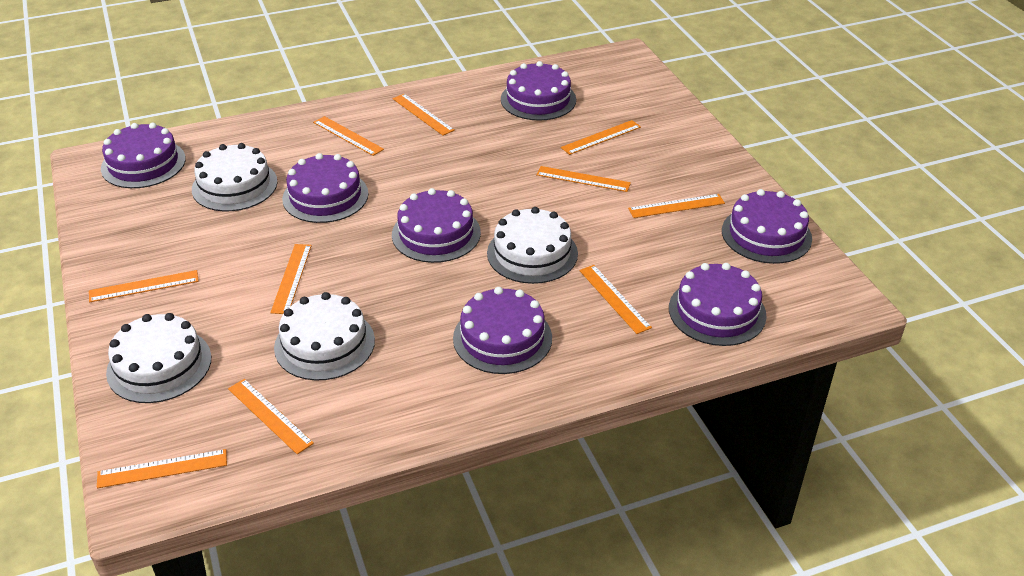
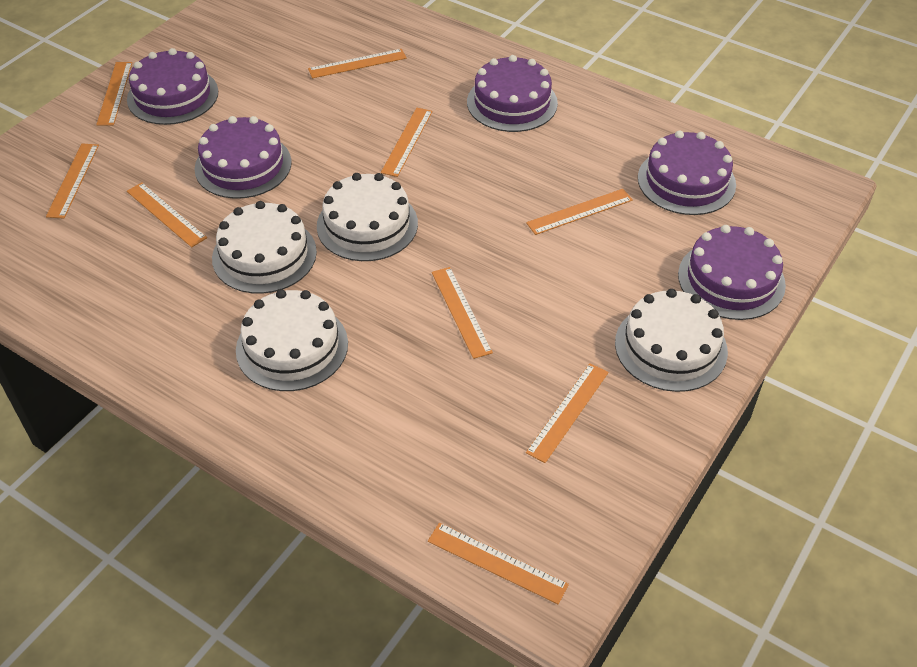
orange ruler: 10 -> 9
purple cake: 7 -> 5

